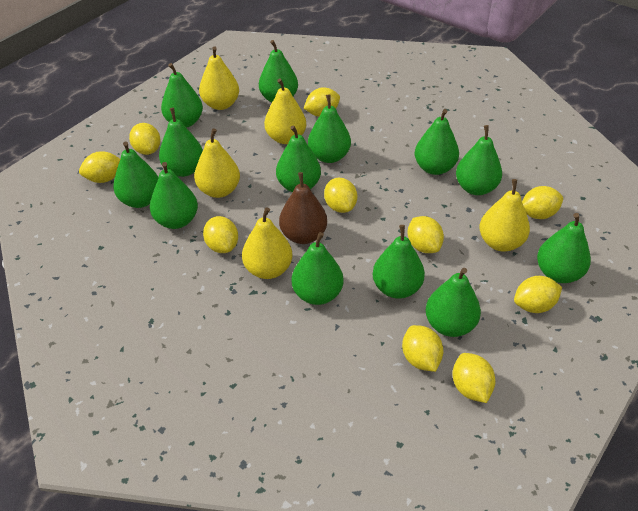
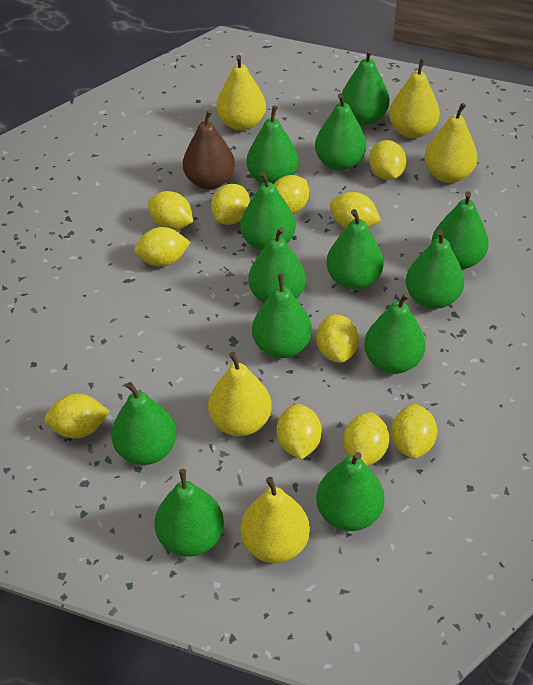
yellow lemon: 10 -> 11

